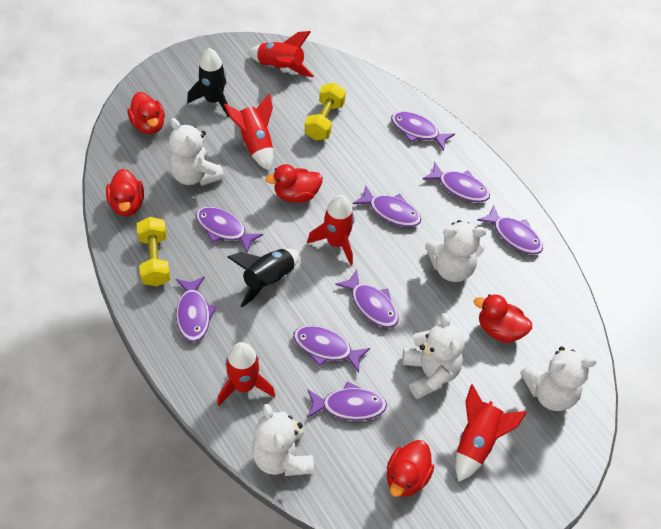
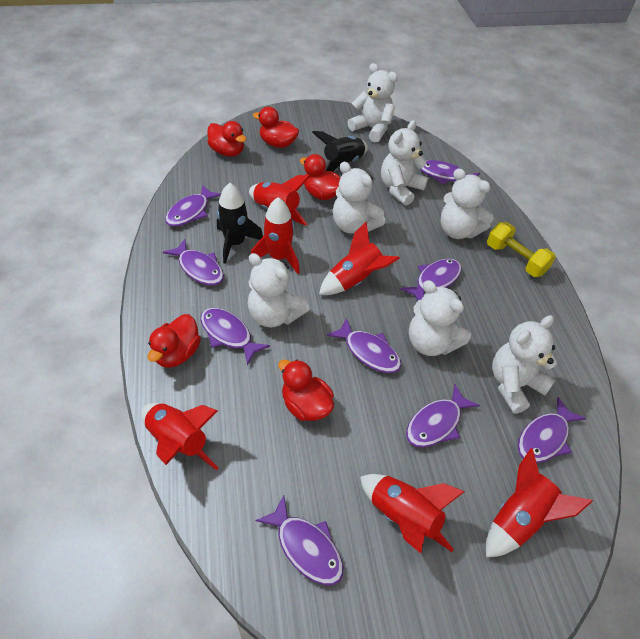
red rocket: 5 -> 6
white teddy bear: 5 -> 7
yellow dumbbell: 2 -> 1

